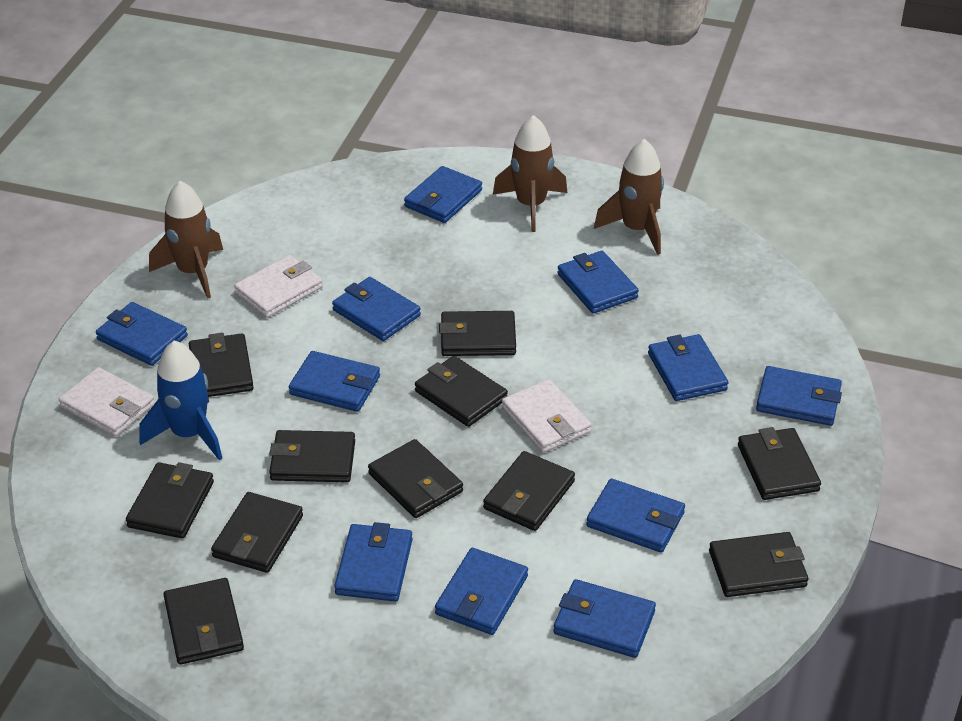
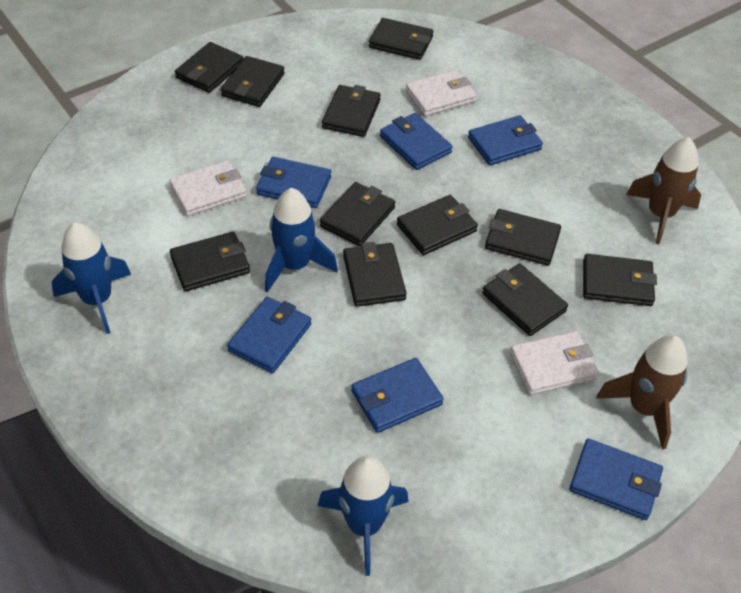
blue rocket: 1 -> 3
blue wallet: 11 -> 6
brown rocket: 3 -> 2

